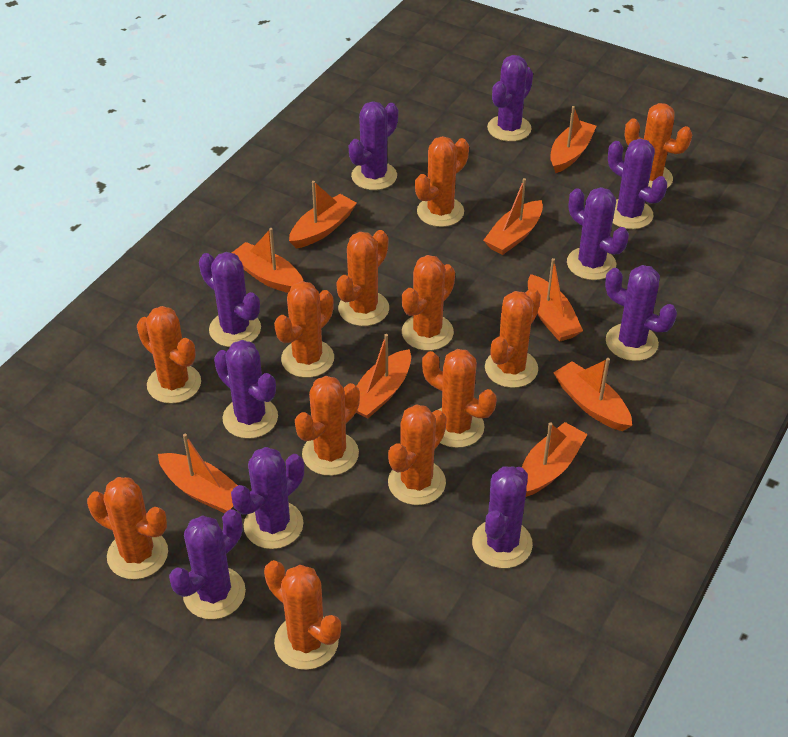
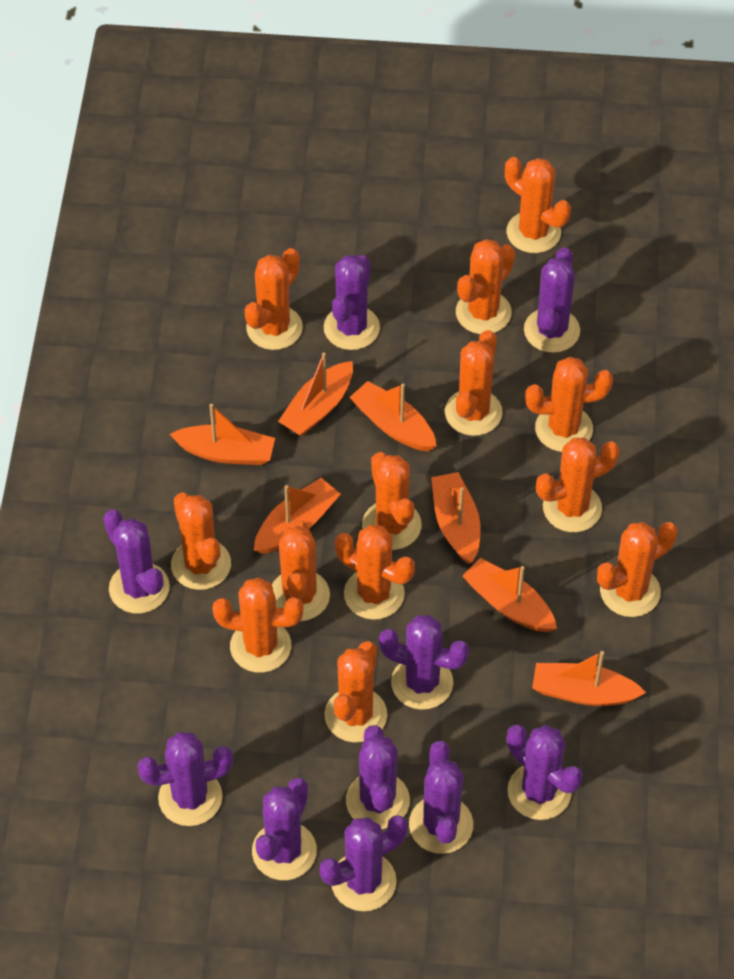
orange boat: 9 -> 7
orange cactus: 12 -> 13

